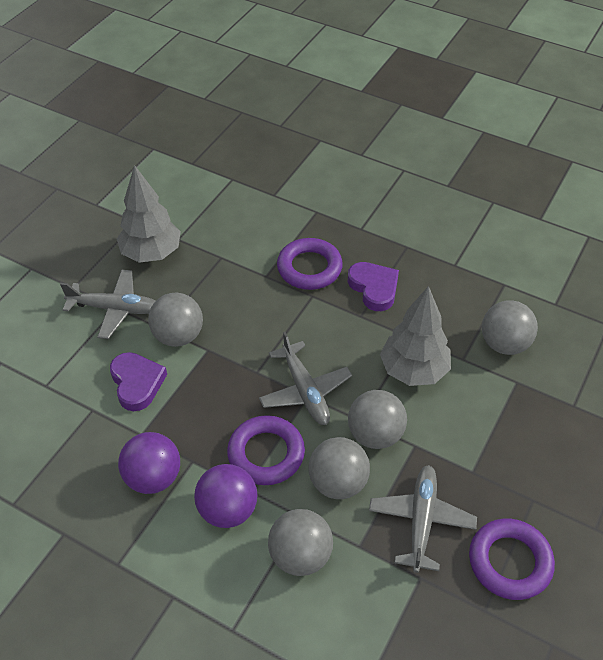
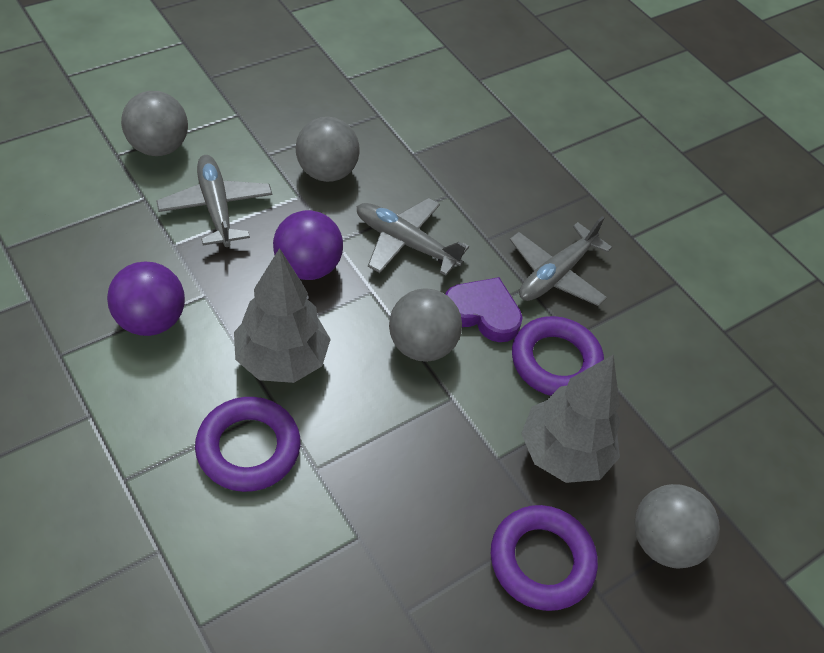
grey ball: 5 -> 4
purple heart: 2 -> 1

